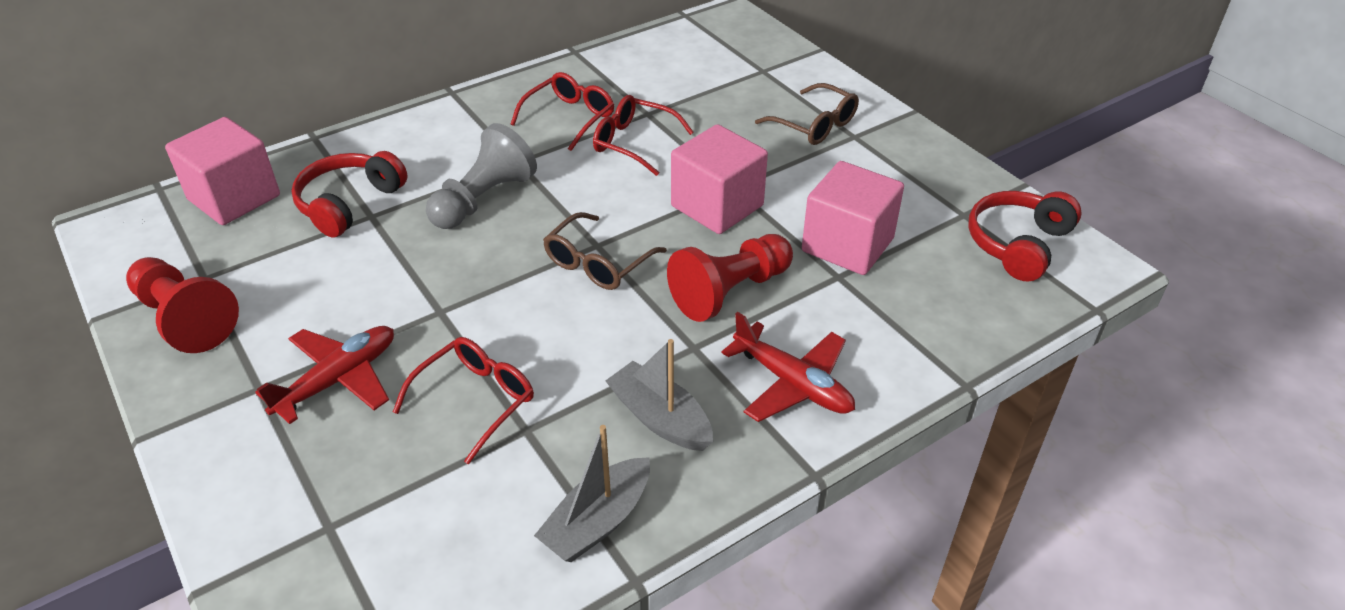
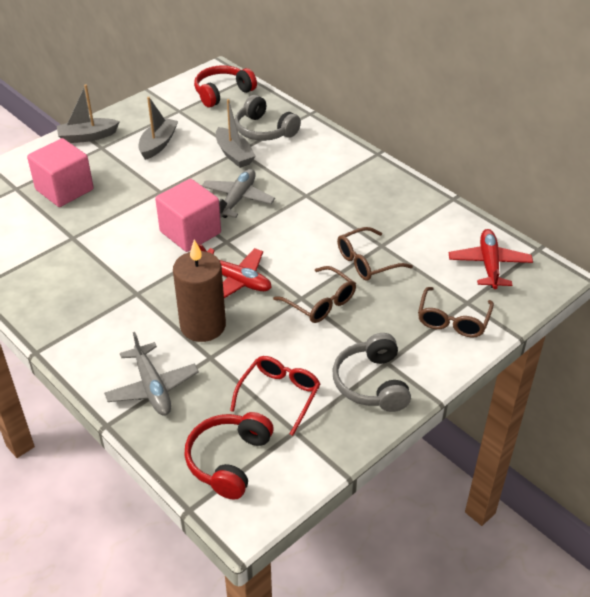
brown candle: 0 -> 1
brown glasses: 2 -> 3
grey boat: 2 -> 3
grey headphones: 0 -> 2
grey pawn: 1 -> 0
grey plane: 0 -> 2
pink cube: 3 -> 2
red glasses: 3 -> 1
red pawn: 2 -> 0

